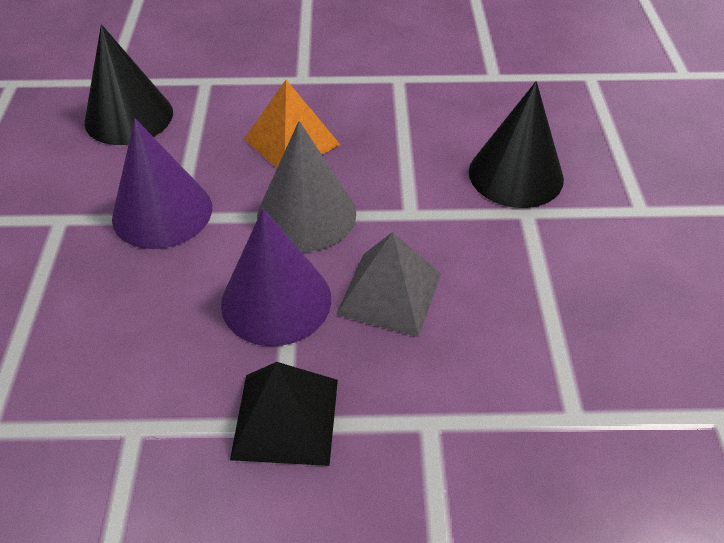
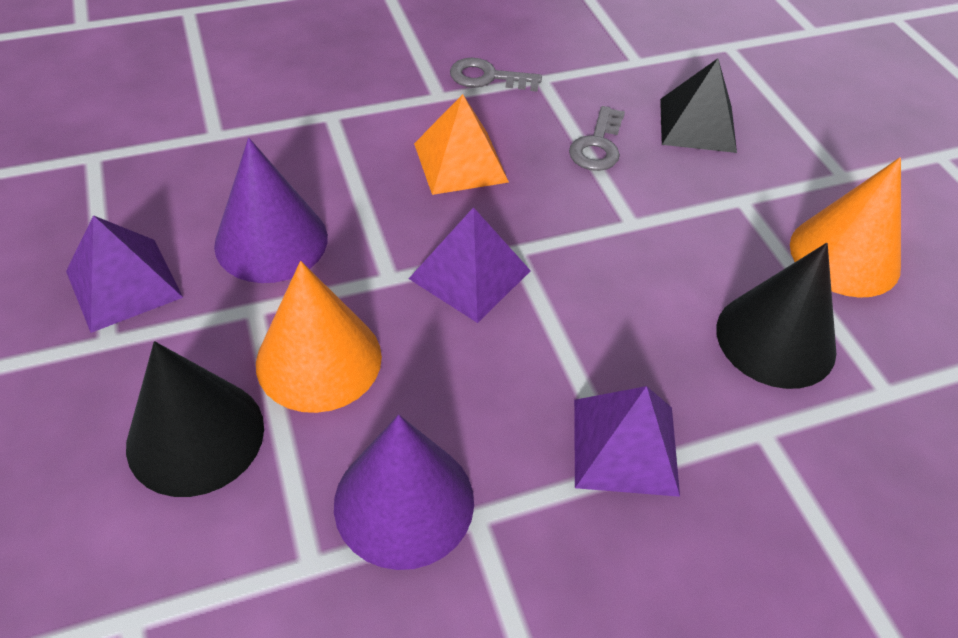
grey cone: 1 -> 0
grey key: 0 -> 2
grey pyramid: 1 -> 0
orange cone: 0 -> 2
purple pyramid: 0 -> 3

